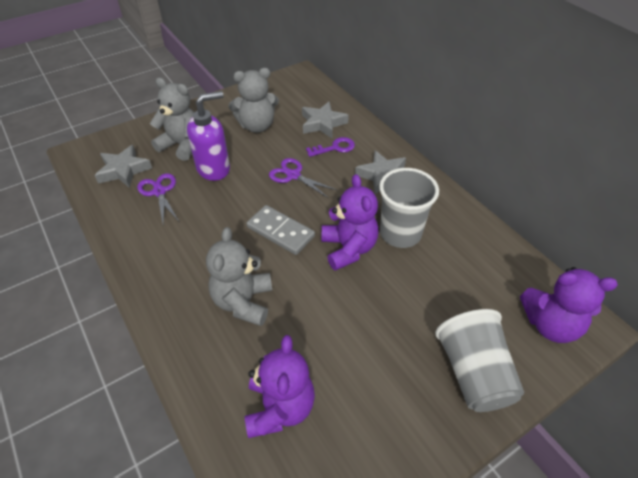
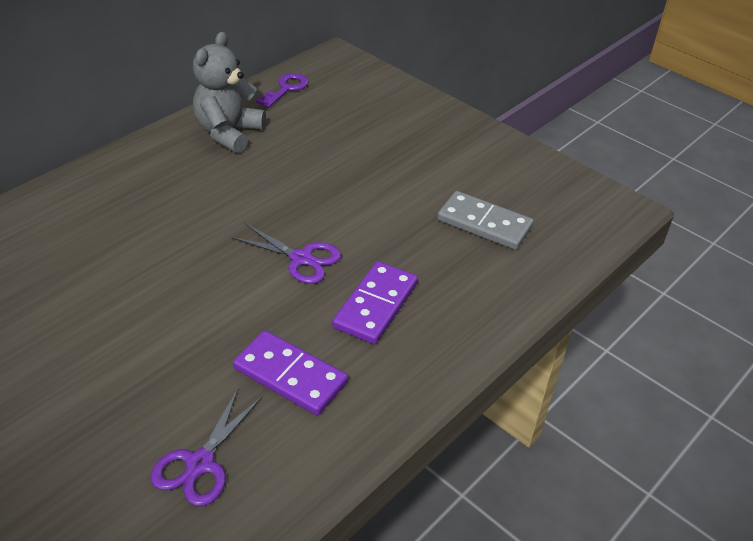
grey cup: 2 -> 0
grey star: 3 -> 0
grey teddy bear: 3 -> 1
purple domino: 0 -> 2
purple soap dispenser: 1 -> 0
purple teddy bear: 3 -> 0

